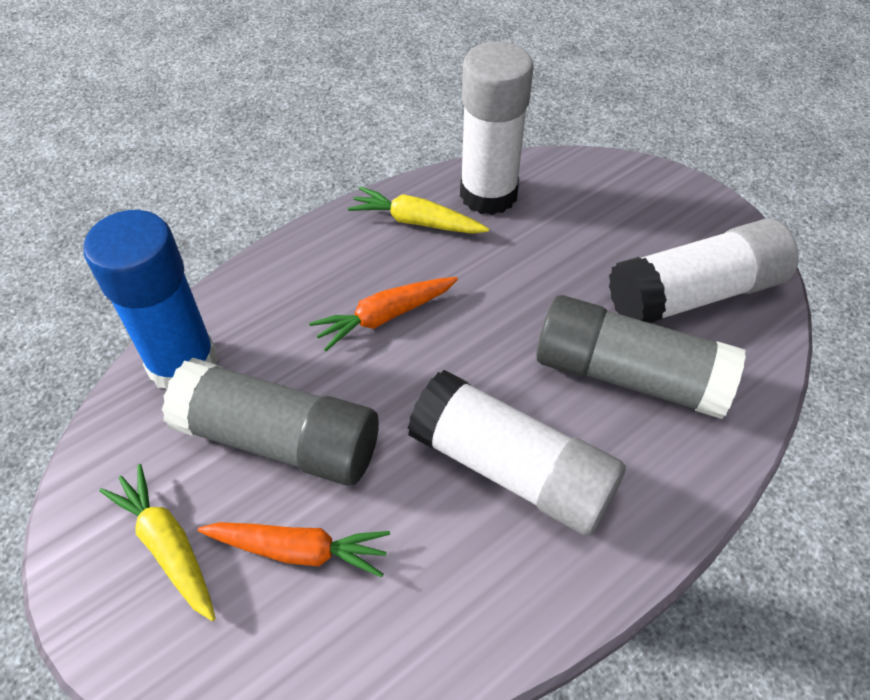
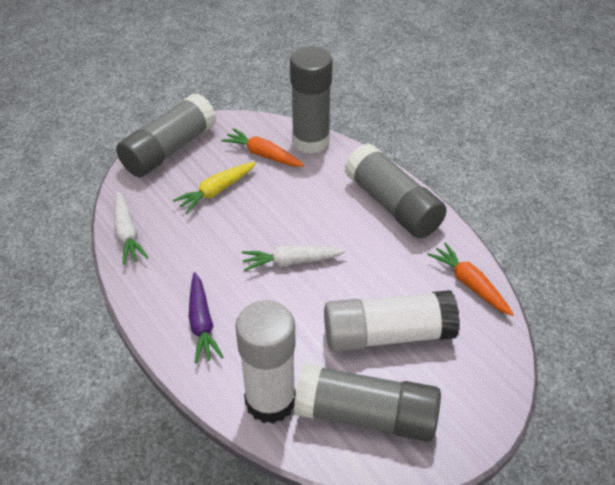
blue glue stick: 1 -> 0
grey glue stick: 2 -> 4
purple carrot: 0 -> 1
white carrot: 0 -> 2
white glue stick: 3 -> 2
yellow carrot: 2 -> 1

